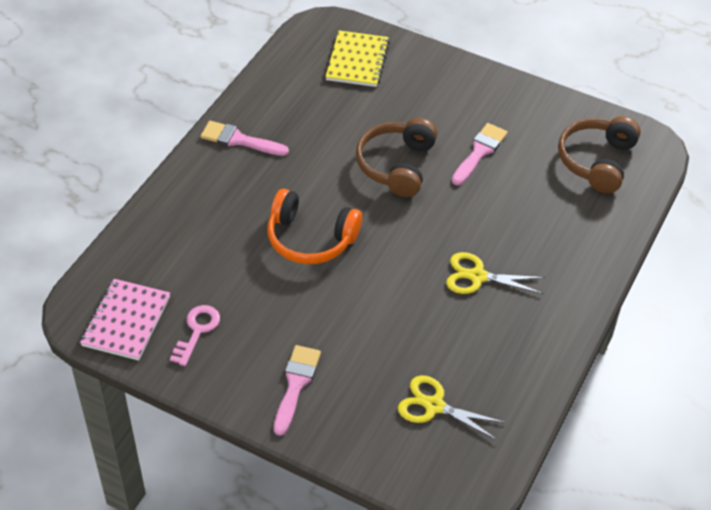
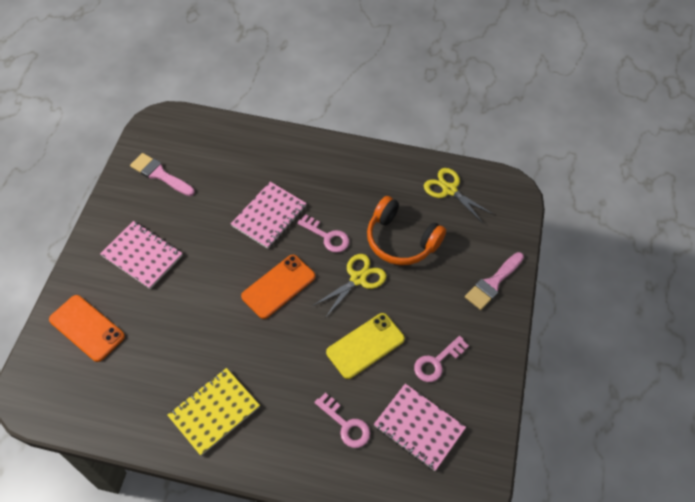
brown headphones: 2 -> 0
orange phone: 0 -> 2
pink brush: 3 -> 2
pink key: 1 -> 3
pink notebook: 1 -> 3
yellow phone: 0 -> 1

